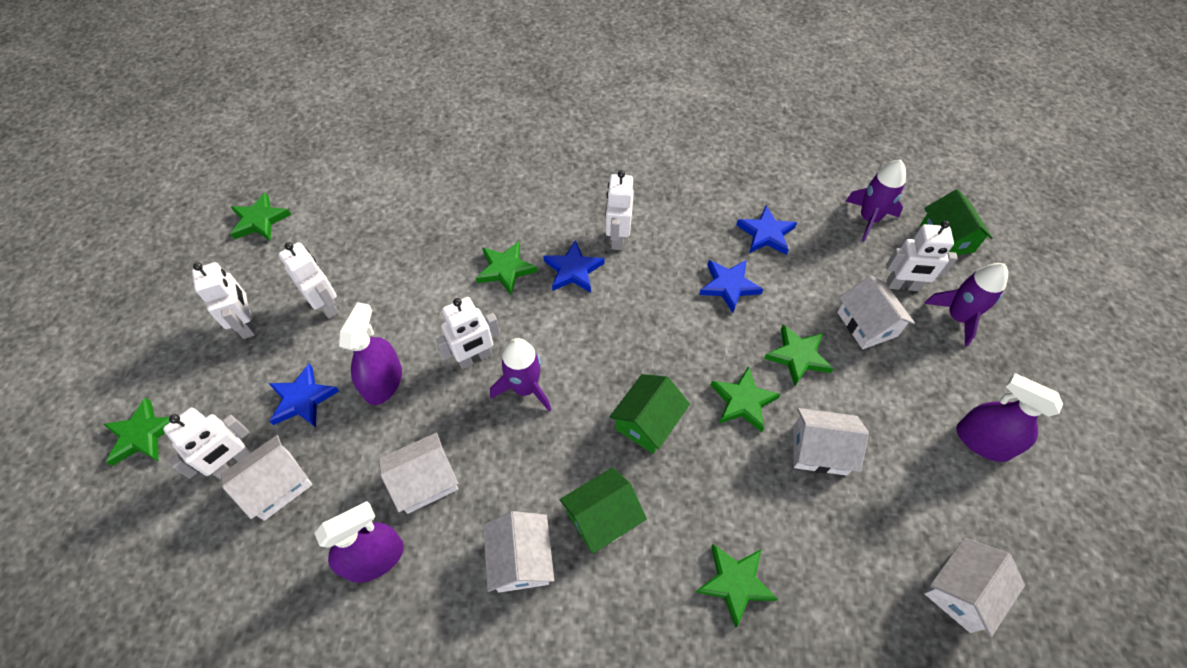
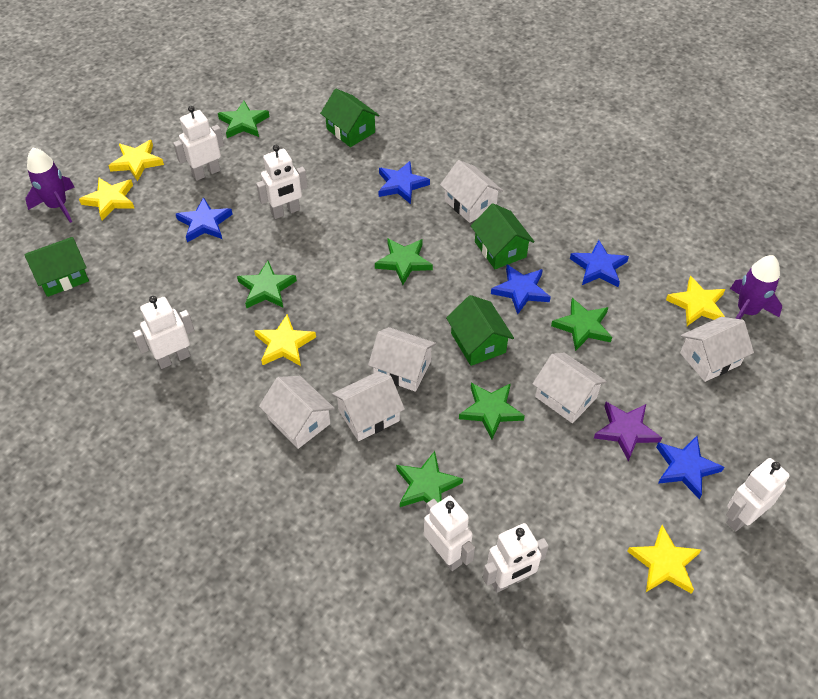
blue star: 4 -> 5
green house: 3 -> 4
purple rocket: 3 -> 2
purple spray bottle: 3 -> 0
purple star: 0 -> 1
yellow star: 0 -> 5

